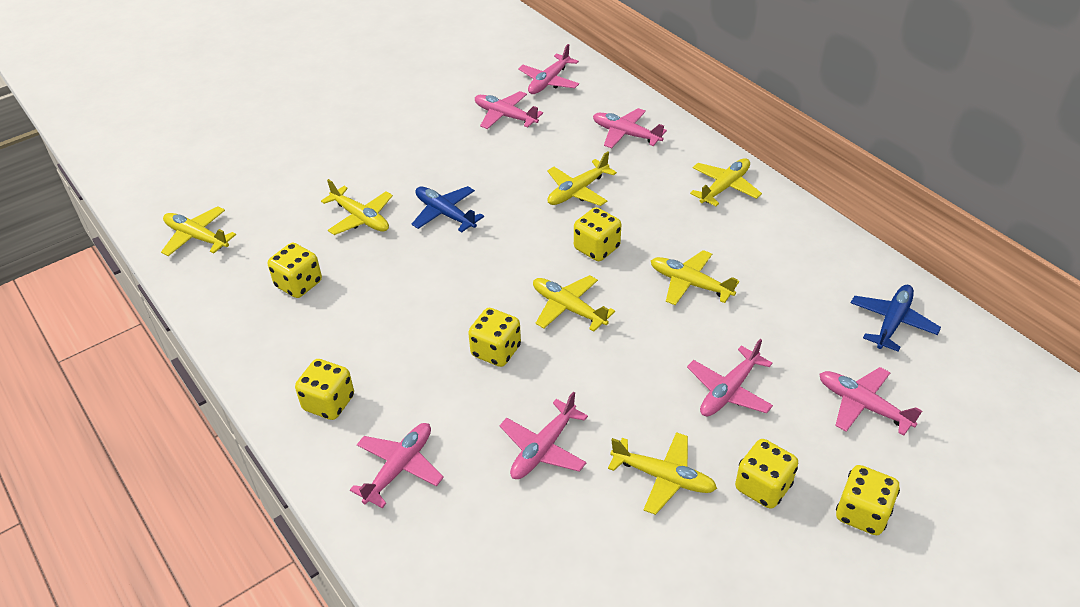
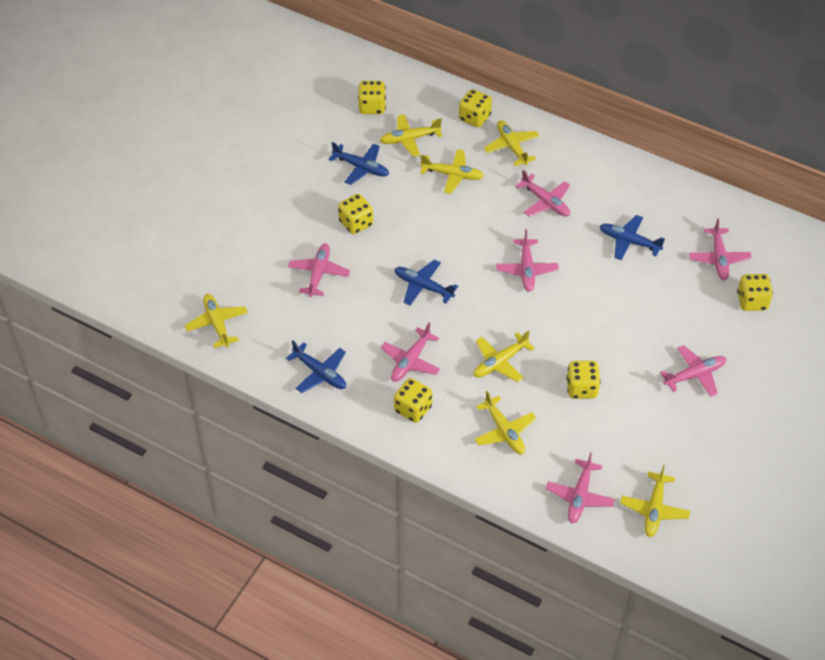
blue plane: 2 -> 4

